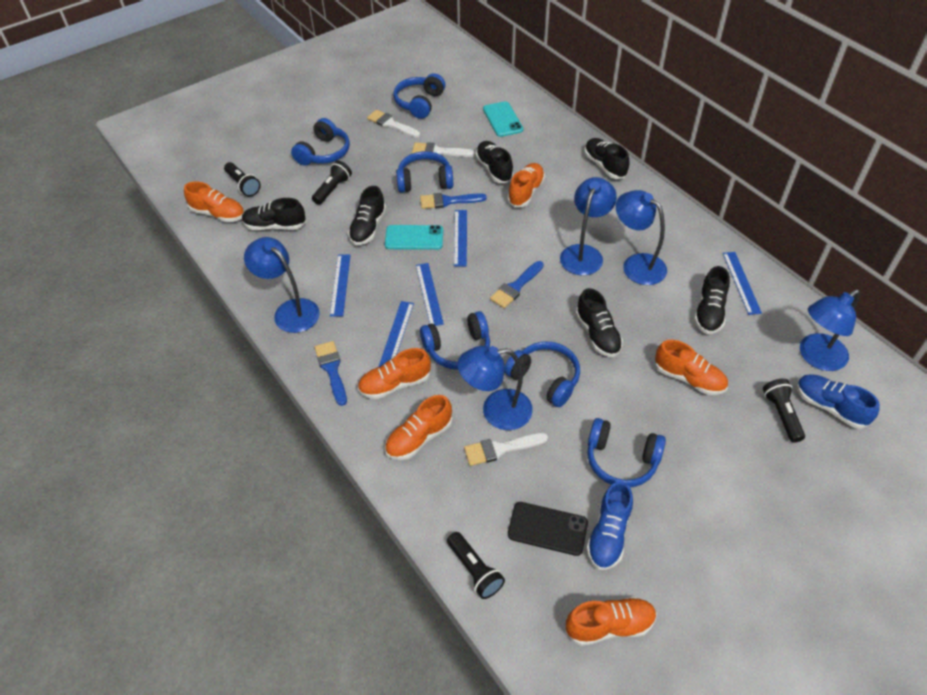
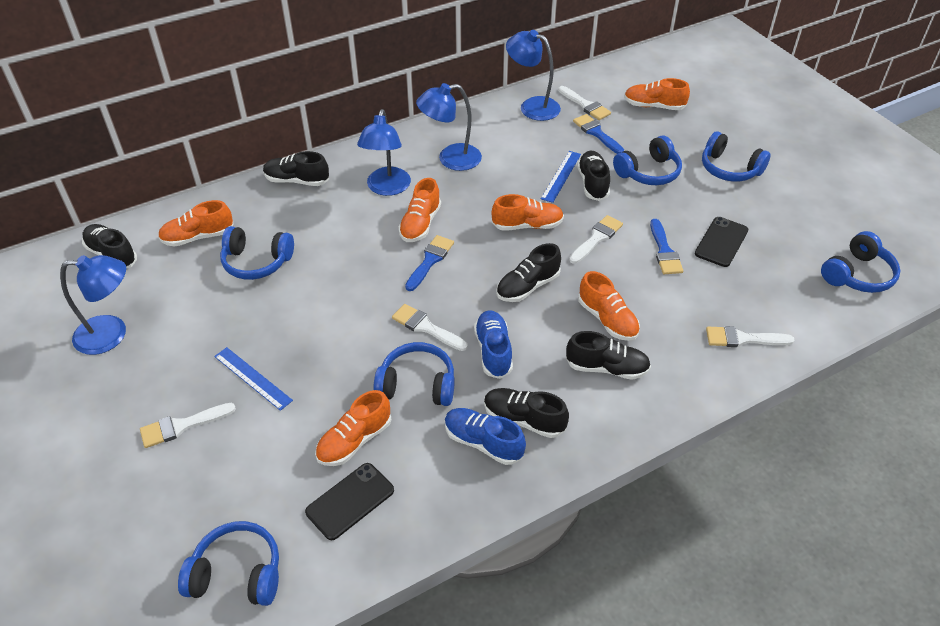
black flashlight: 4 -> 0
black phone: 1 -> 2
blue lamp: 5 -> 4
blue ruler: 5 -> 2
turquoise phone: 2 -> 0
white brush: 3 -> 5

